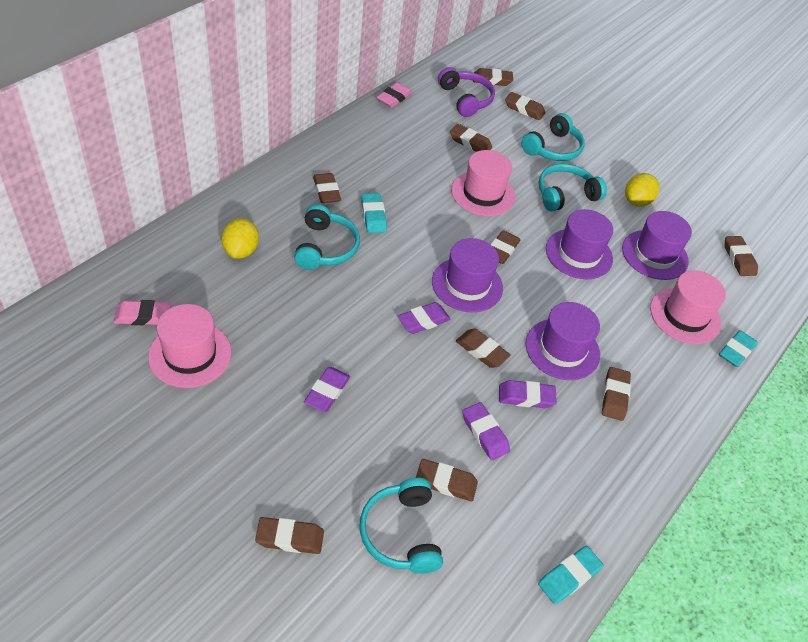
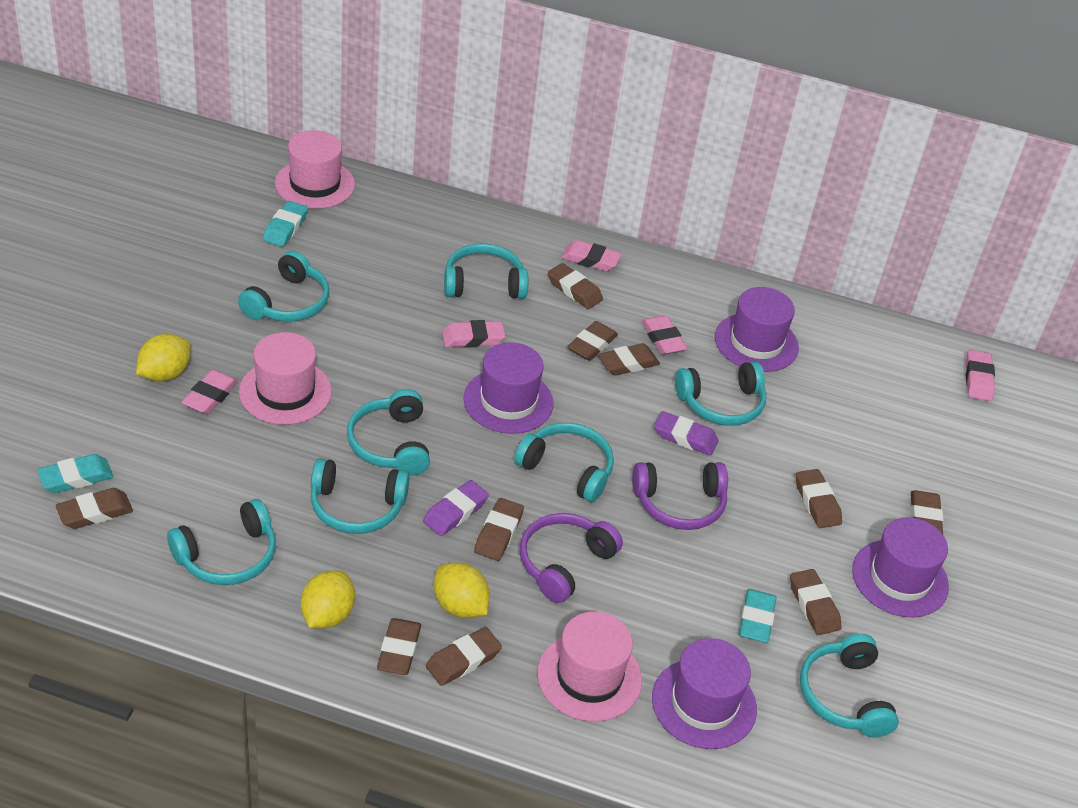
pink eraser: 2 -> 5
purple eraser: 4 -> 2
purple headphones: 1 -> 2
turquoise headphones: 4 -> 8
yellow lemon: 2 -> 3

